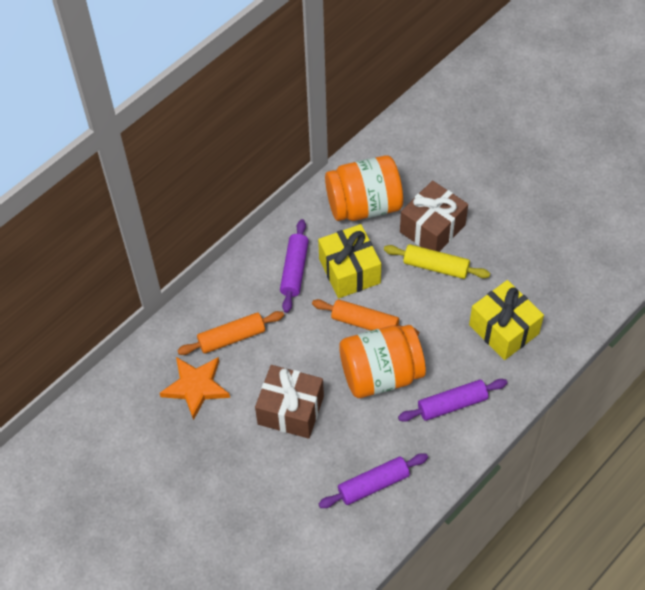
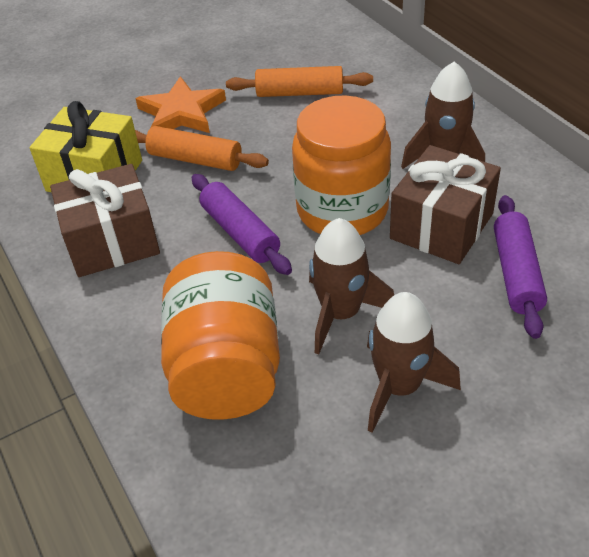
brown rocket: 0 -> 3
purple rolling pin: 3 -> 2
yellow gift: 2 -> 1
yellow rolling pin: 1 -> 0

